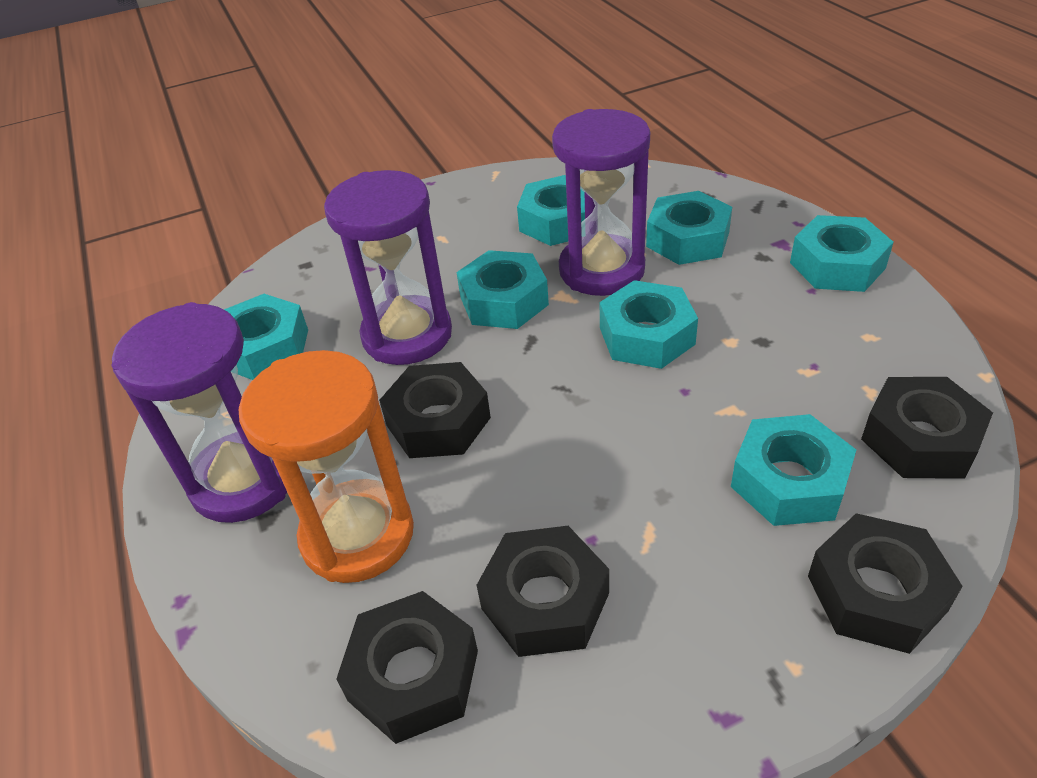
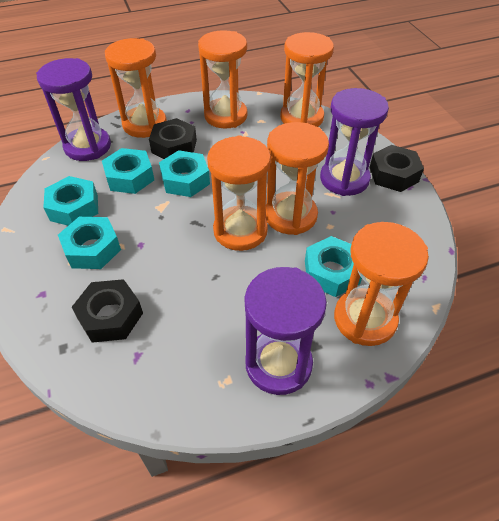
black nut: 5 -> 3
orange hourglass: 1 -> 6
turquoise nut: 7 -> 5

